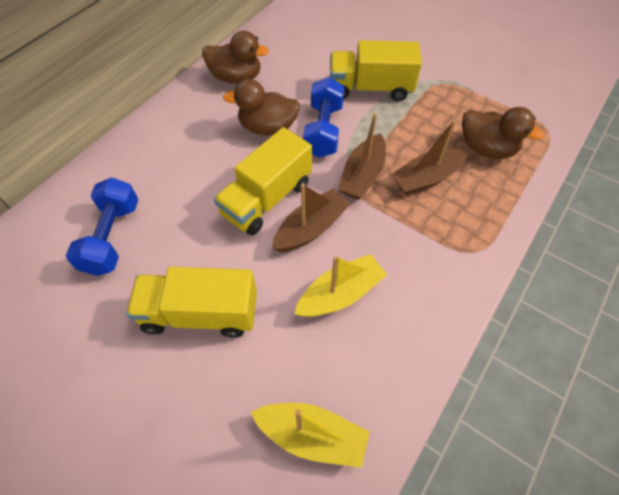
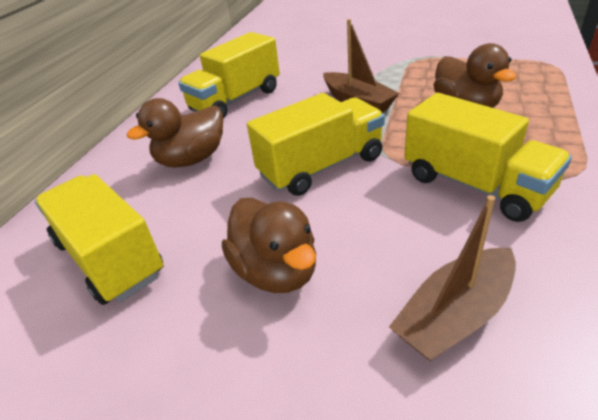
blue dumbbell: 2 -> 0
brown boat: 3 -> 2
yellow boat: 2 -> 0
yellow truck: 3 -> 4

